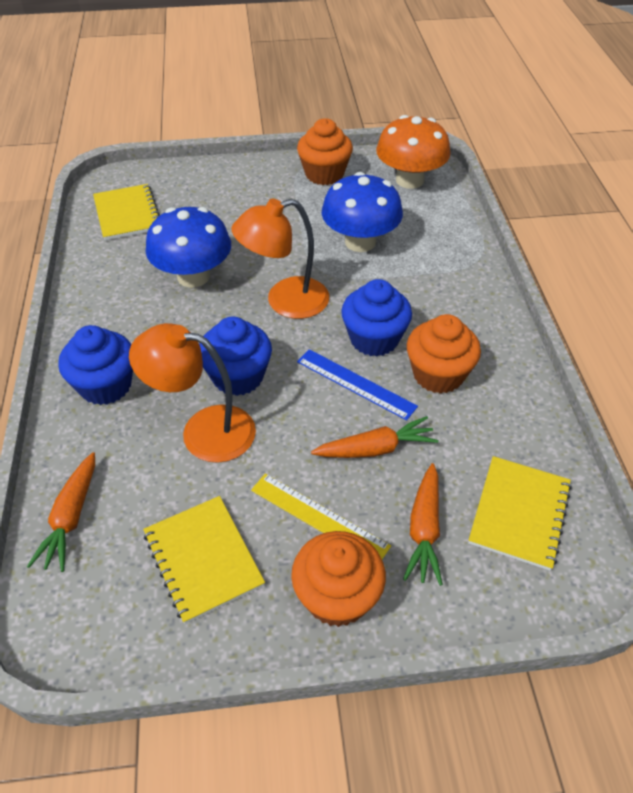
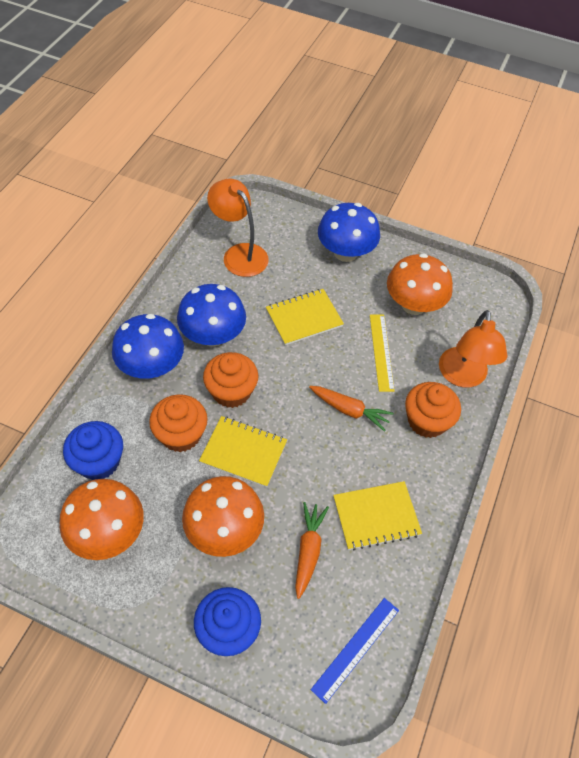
blue cupcake: 3 -> 2
blue mushroom: 2 -> 3
orange carrot: 3 -> 2
orange mushroom: 1 -> 3

